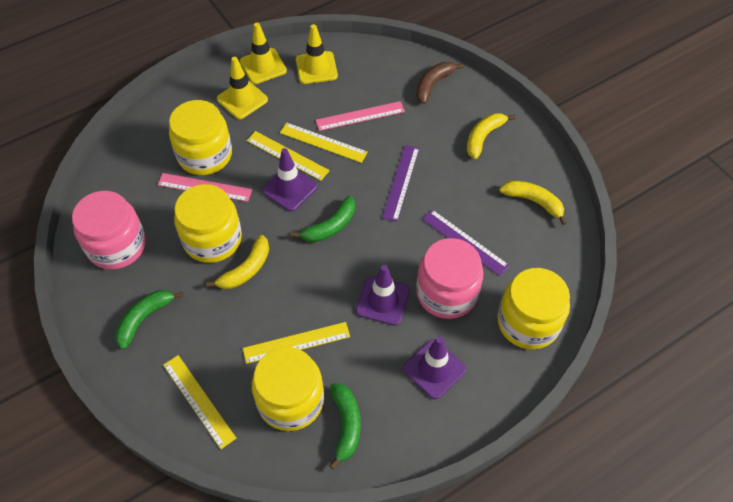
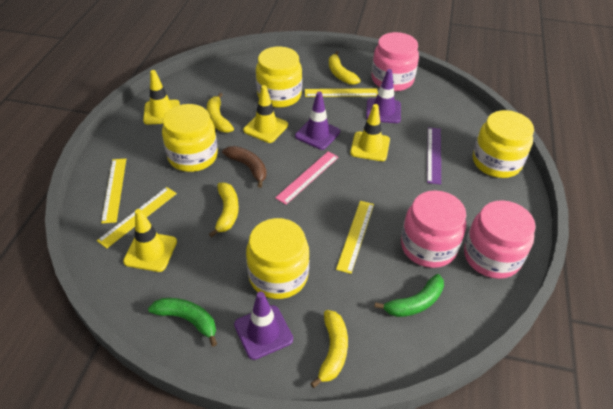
green banana: 3 -> 2
pink jar: 2 -> 3
pink ruler: 2 -> 1
purple ruler: 2 -> 1
yellow banana: 3 -> 4
yellow traffic cone: 3 -> 4

